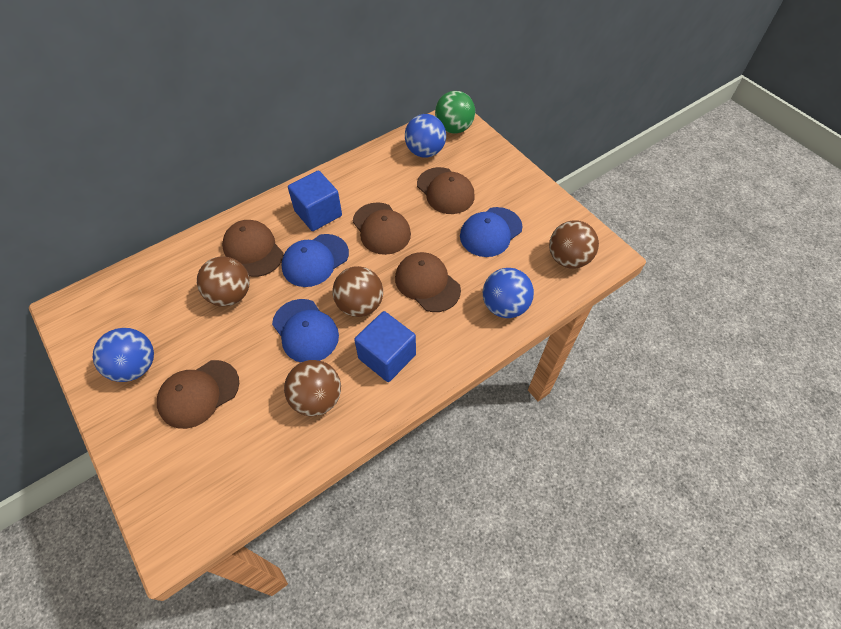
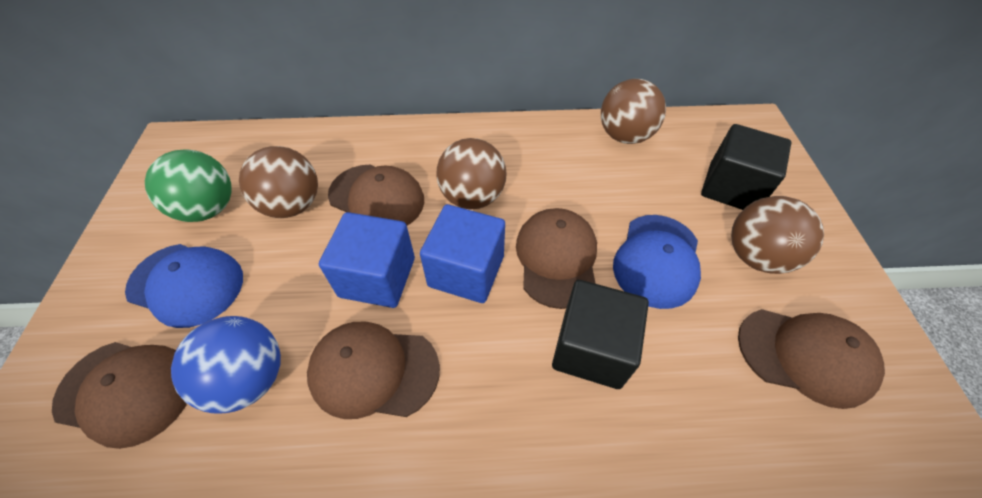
black cube: 0 -> 2
blue ball: 3 -> 1
blue cap: 3 -> 2

